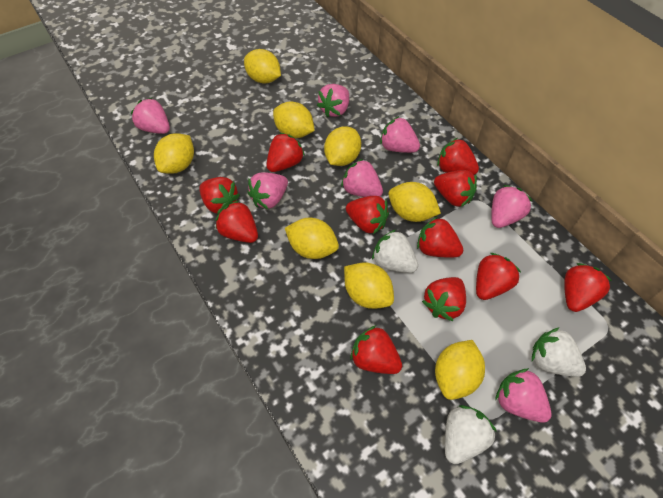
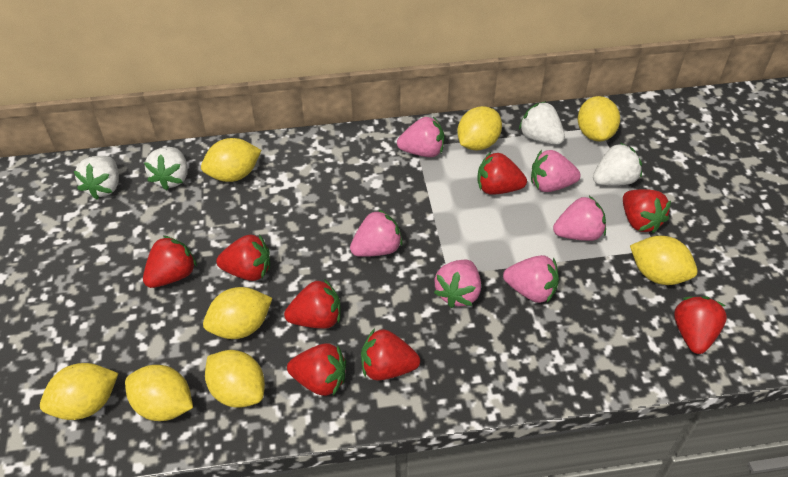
pink strawberry: 7 -> 6
red strawberry: 11 -> 8
white strawberry: 3 -> 4

